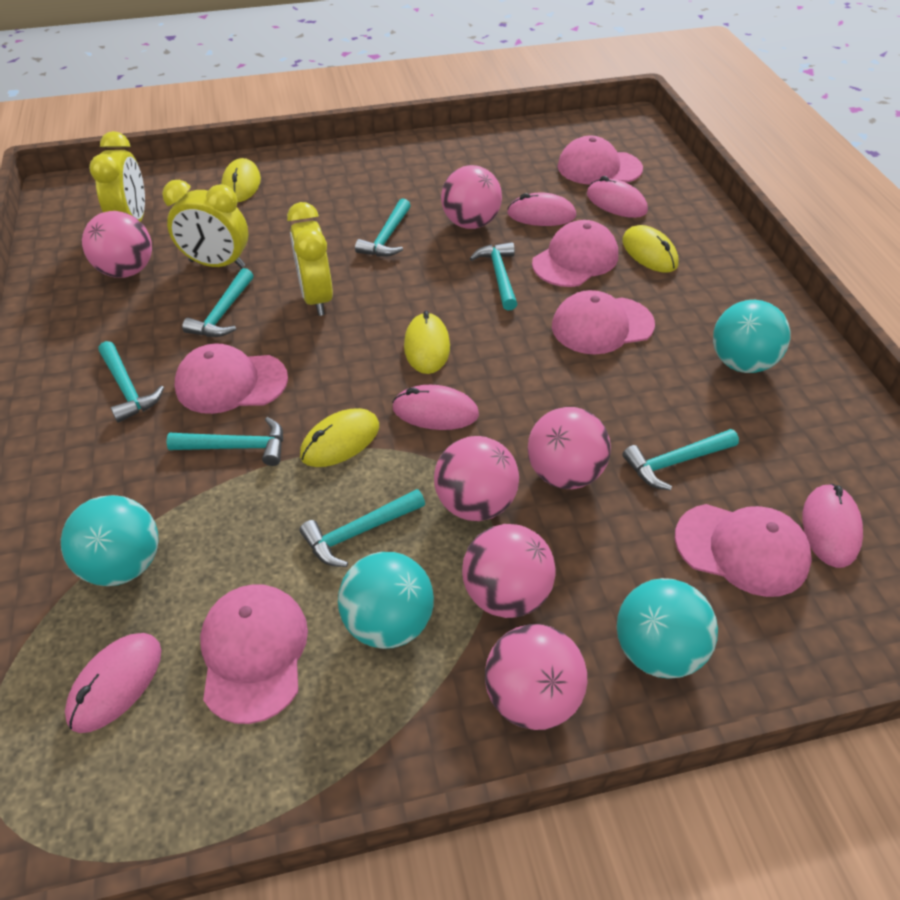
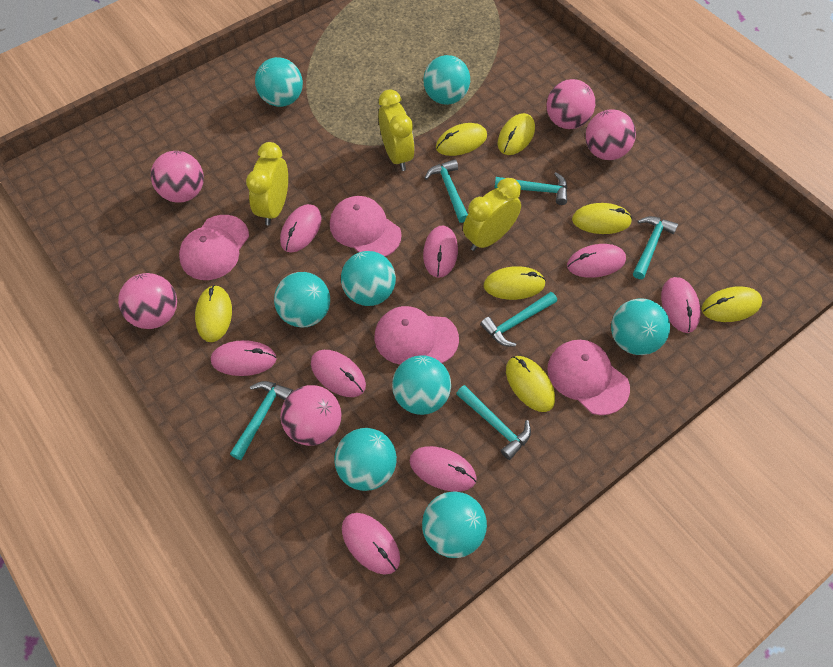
pink ball: 6 -> 5
pink cap: 6 -> 4
pink mouse: 5 -> 8
turquoise ball: 4 -> 8
turquoise hammer: 7 -> 6
yellow mouse: 4 -> 7

